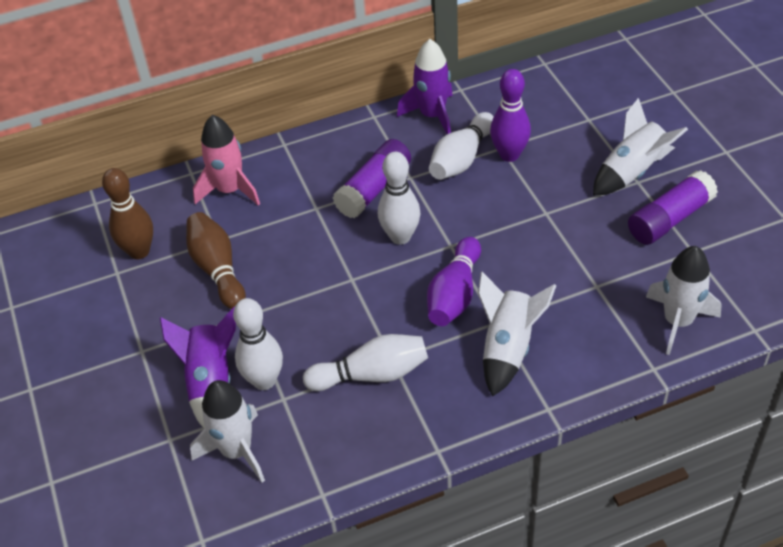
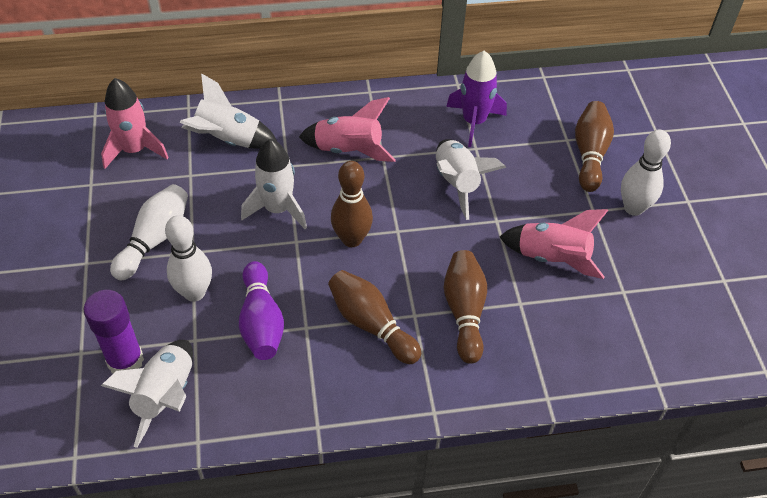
brown bowling pin: 2 -> 4
pink rocket: 1 -> 3
purple bowling pin: 2 -> 1
purple glue stick: 2 -> 1
purple rocket: 2 -> 1
white bowling pin: 4 -> 3

